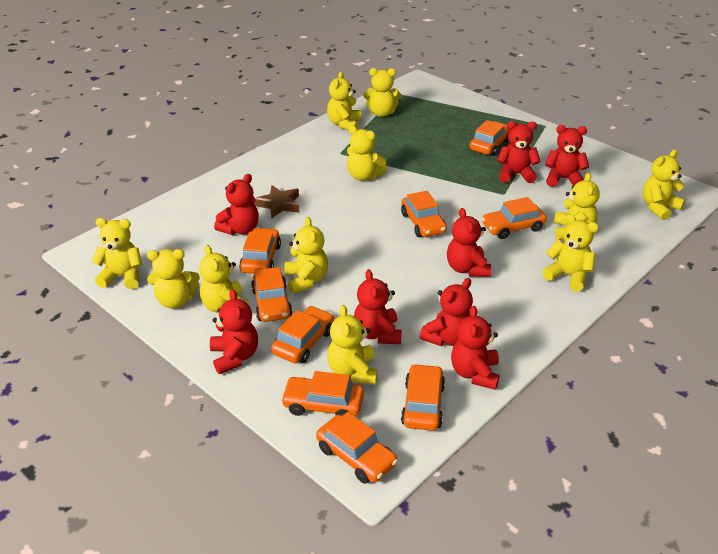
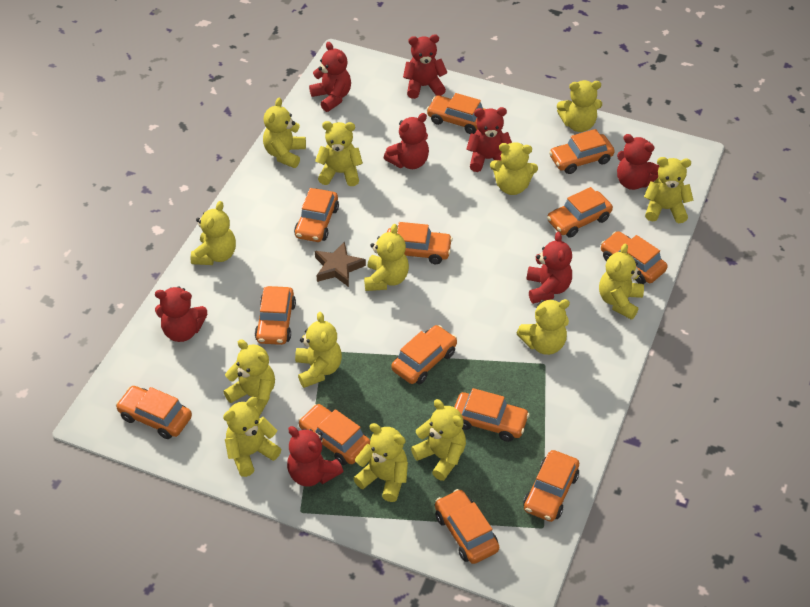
orange car: 9 -> 13
yellow teddy bear: 11 -> 14

